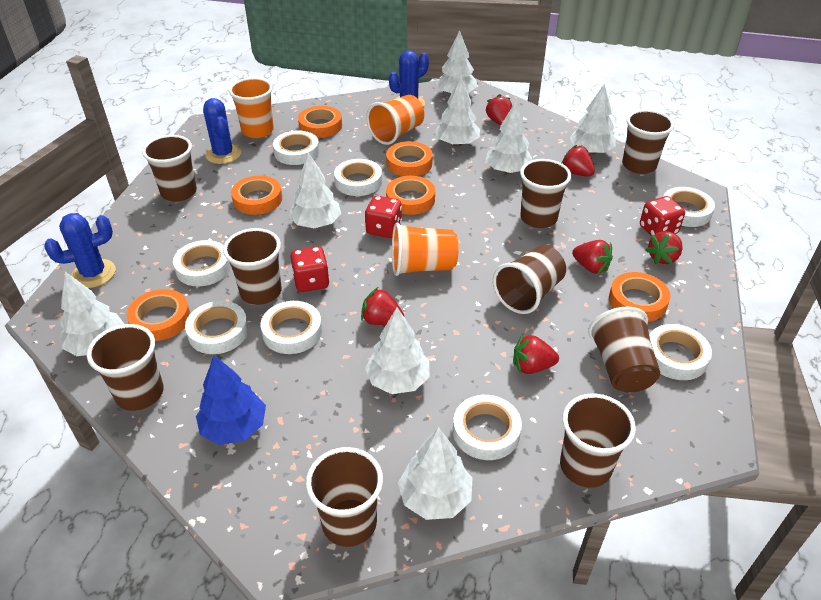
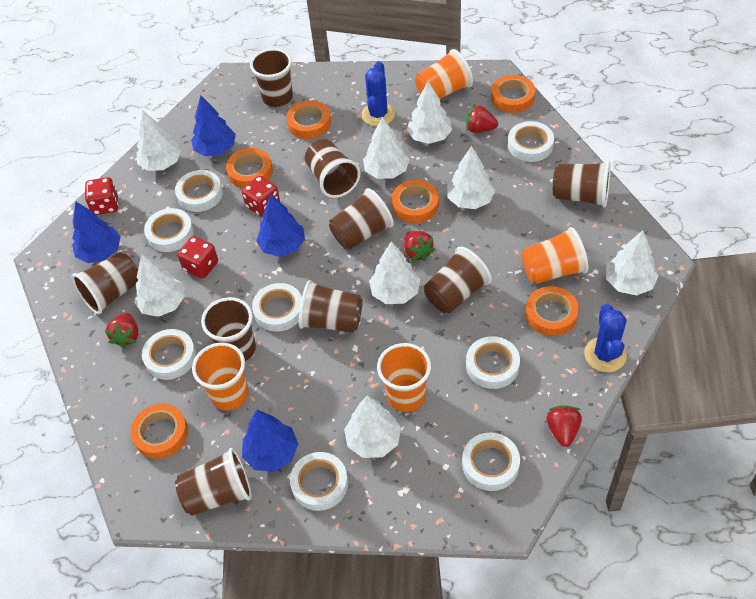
blue cactus: 3 -> 2
blue tree: 1 -> 4
orange cup: 3 -> 4
red strawberry: 6 -> 4

